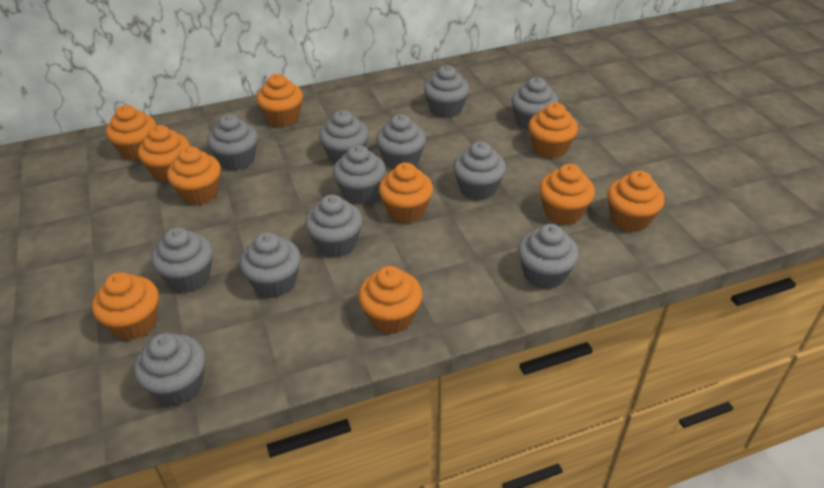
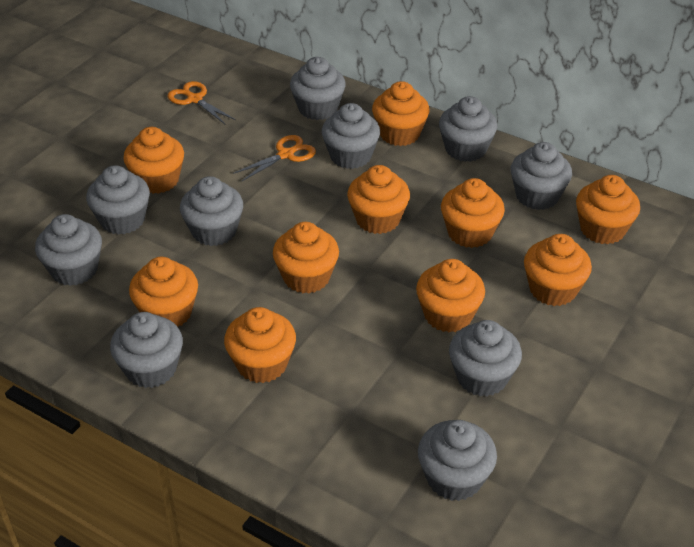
grey cupcake: 12 -> 10
orange scissors: 0 -> 2

